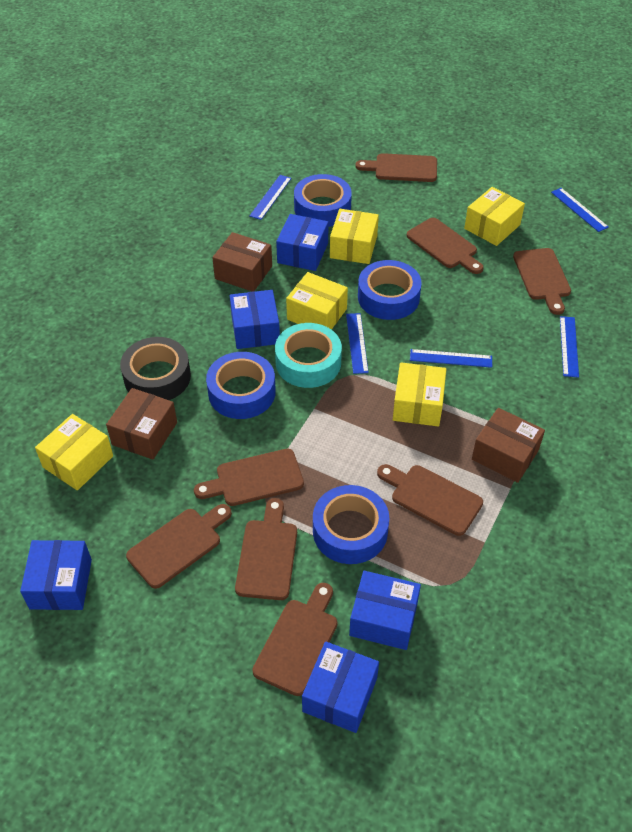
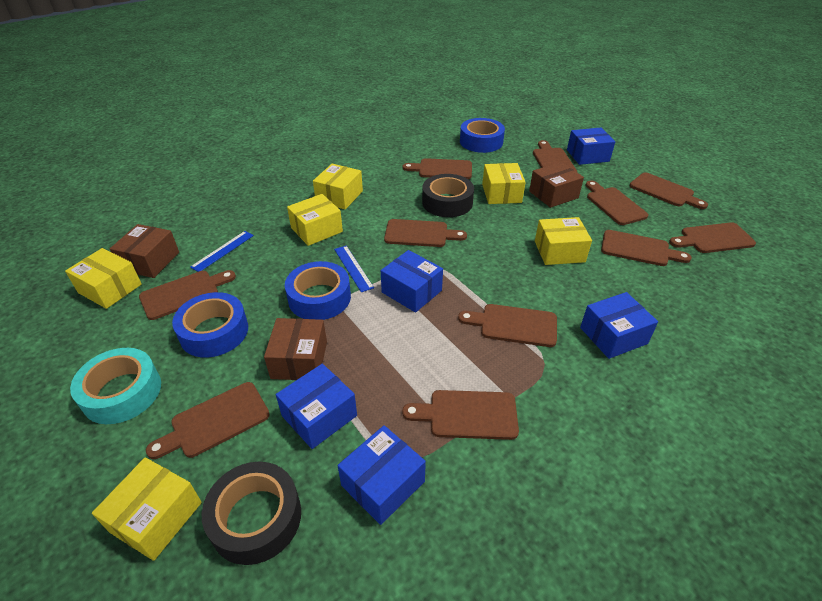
black tape: 1 -> 2
blue ruler: 5 -> 2
blue tape: 4 -> 3
brown cutting board: 8 -> 11
yellow box: 5 -> 6

